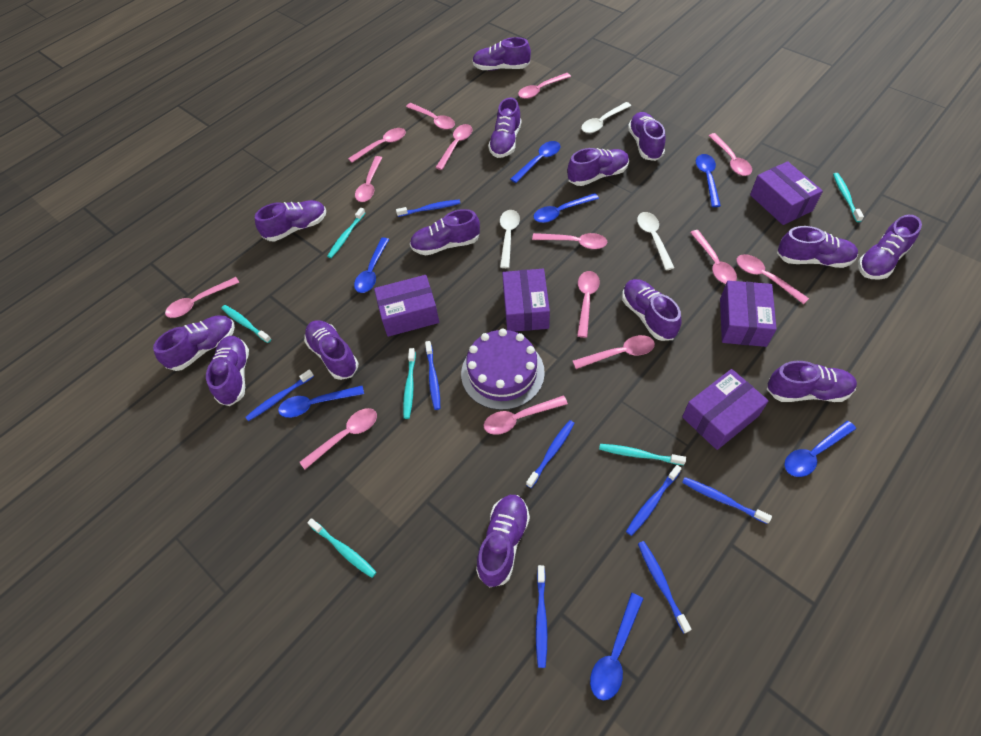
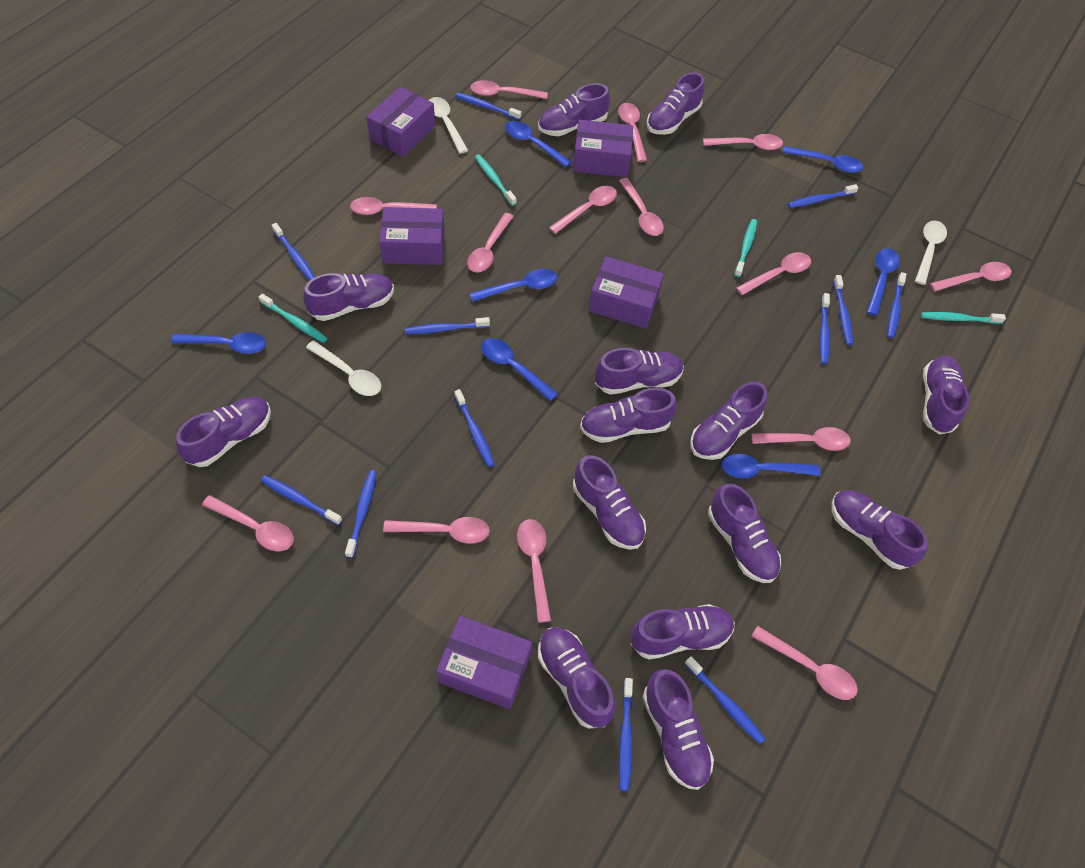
blue toothbrush: 8 -> 12
purple cake: 1 -> 0
turquoise toothbrush: 6 -> 4

